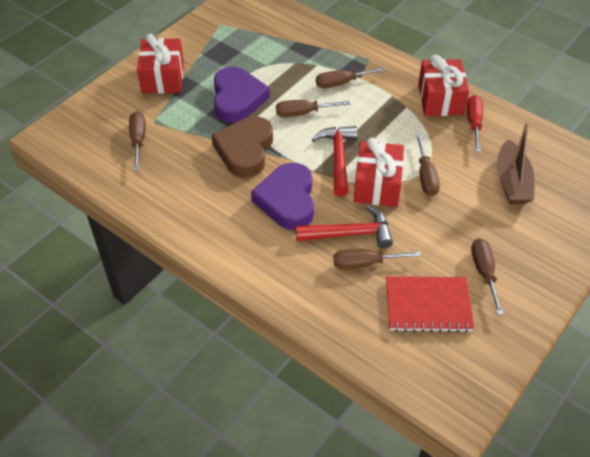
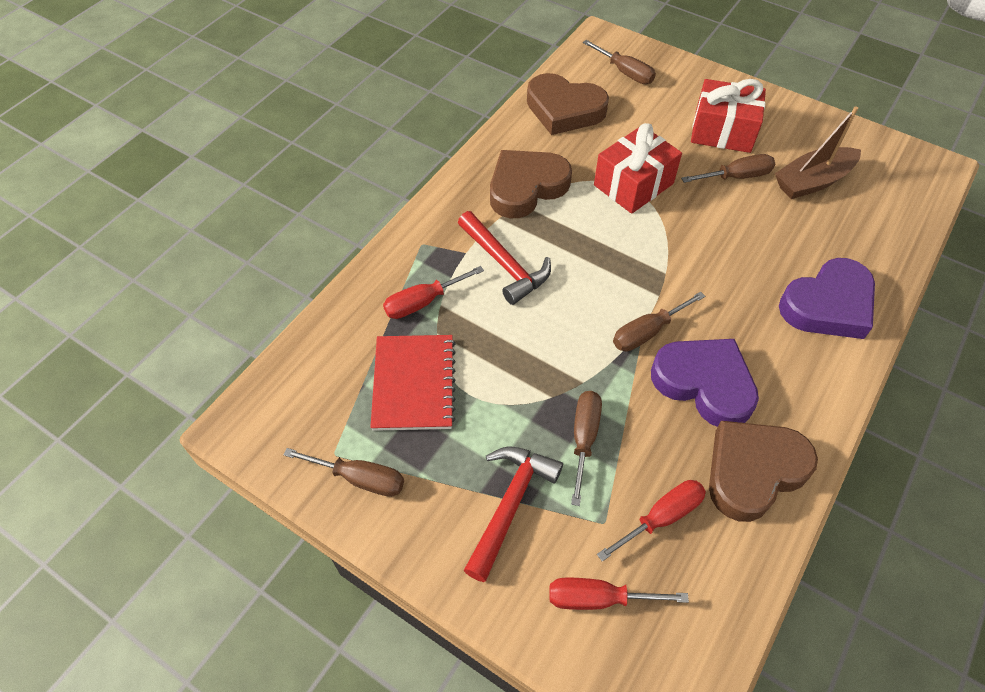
brown heart: 1 -> 3
brown screwdriver: 6 -> 5
red gift: 3 -> 2
red screwdriver: 1 -> 3

